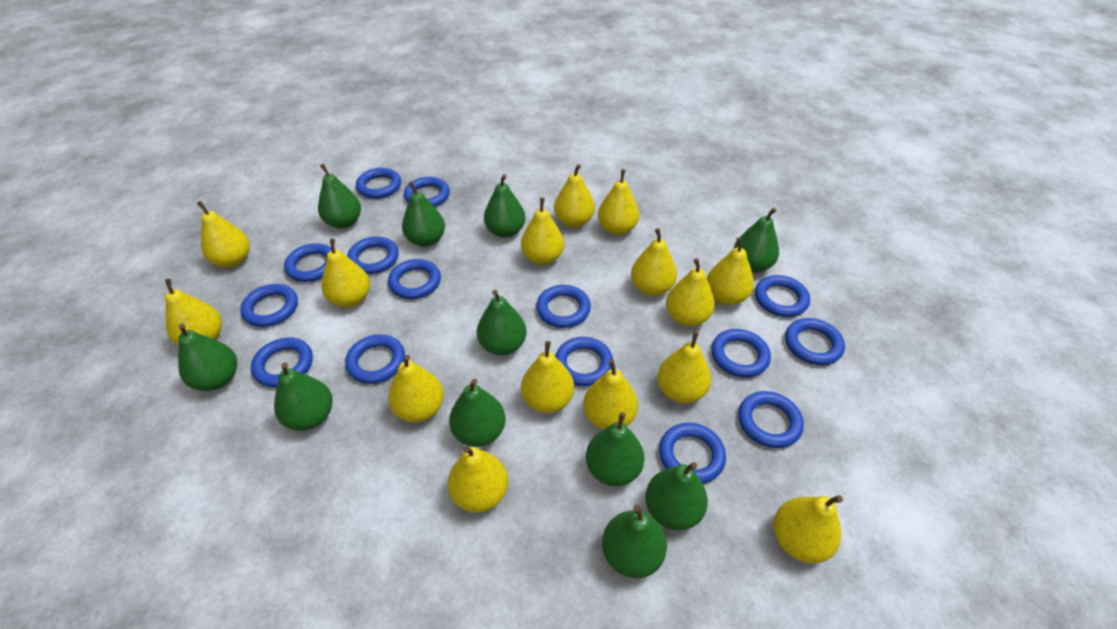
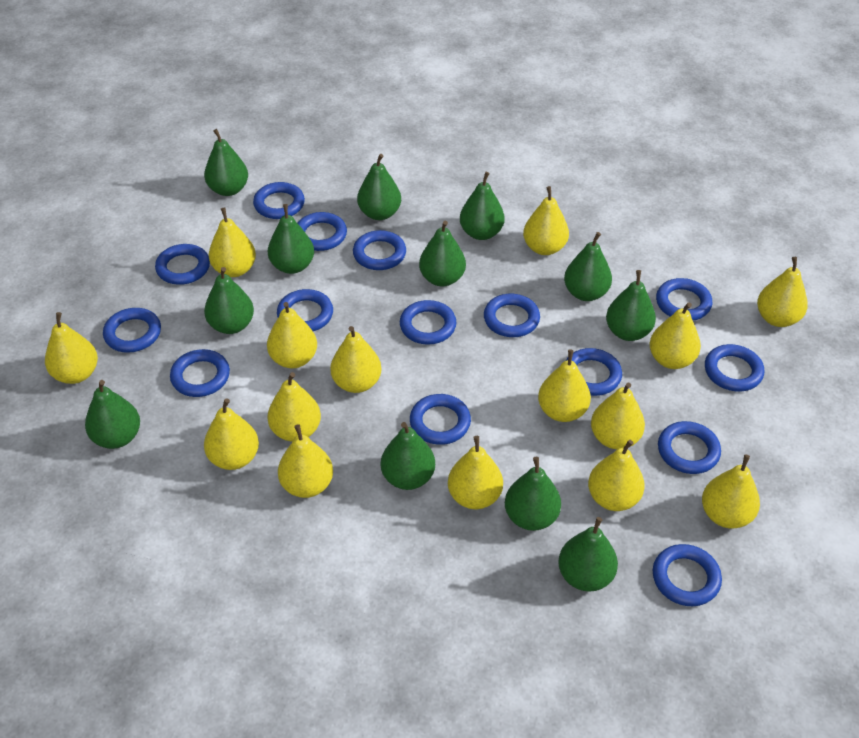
green pear: 11 -> 12

